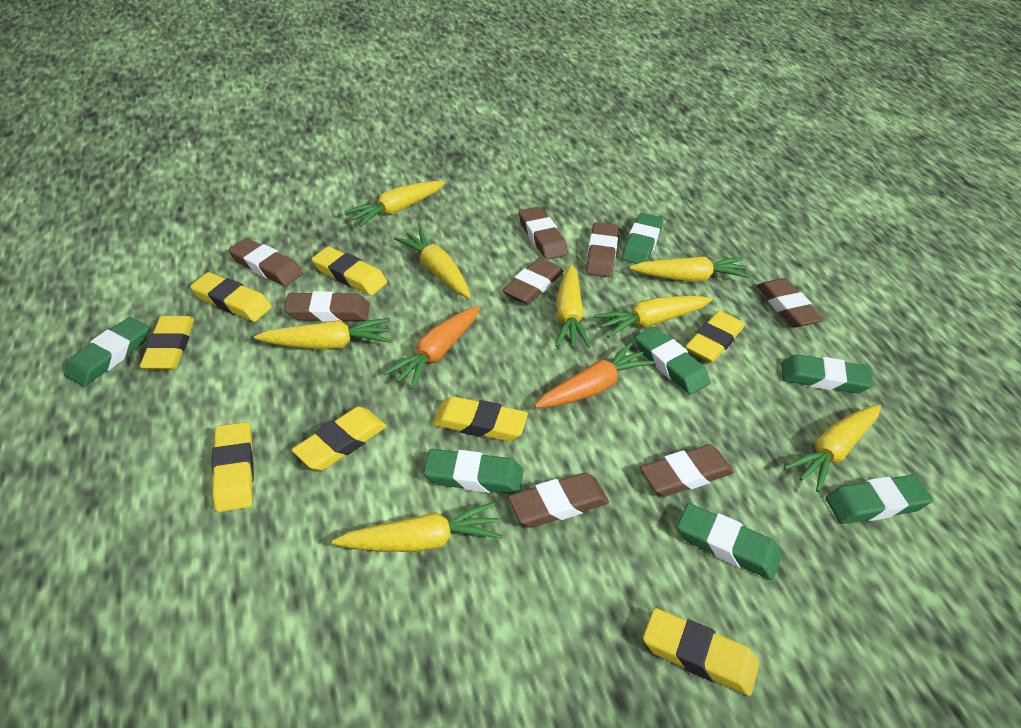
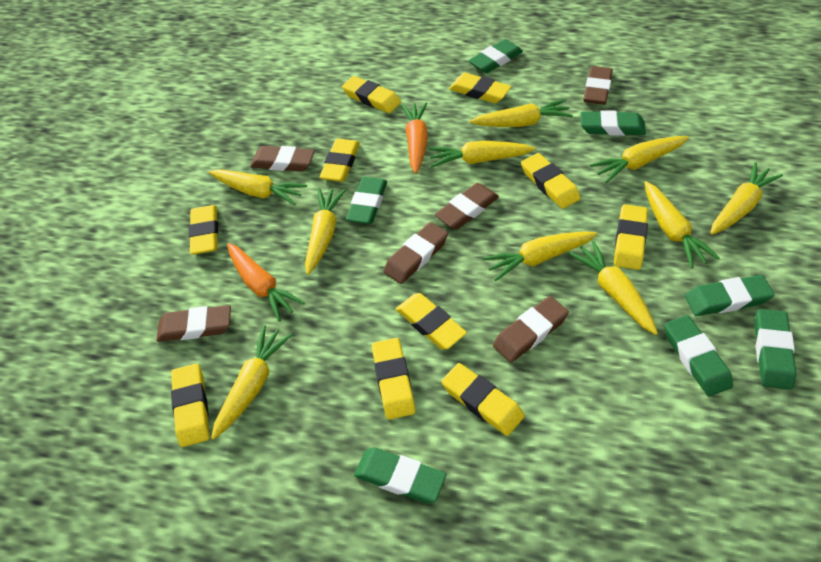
brown eraser: 8 -> 6
yellow carrot: 8 -> 10
yellow eraser: 8 -> 10

